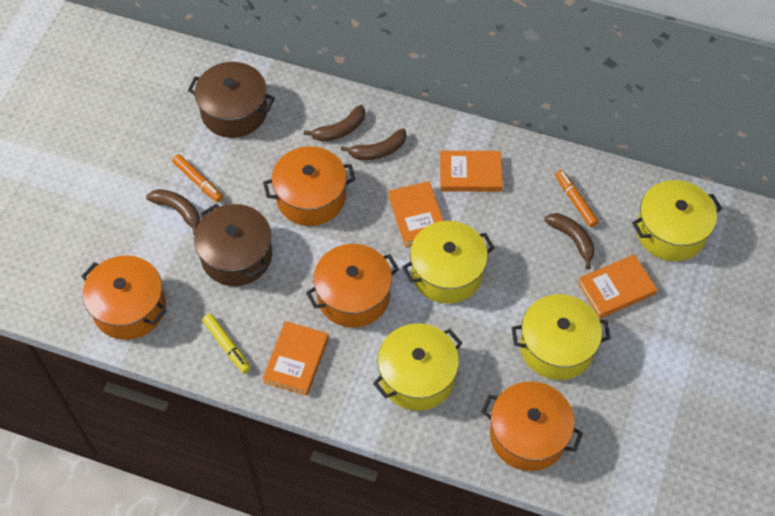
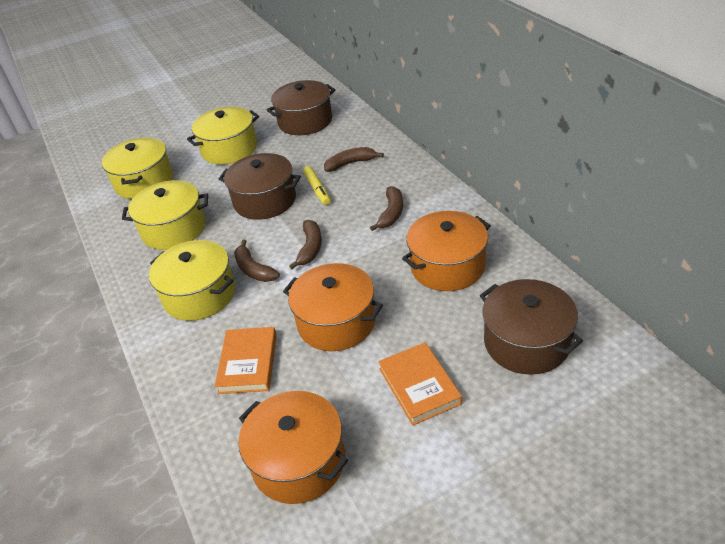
brown pot: 2 -> 3
orange book: 4 -> 2
orange marker: 2 -> 0
orange pot: 4 -> 3

